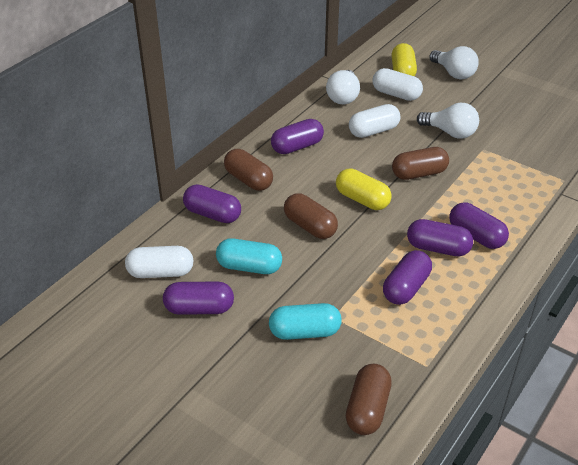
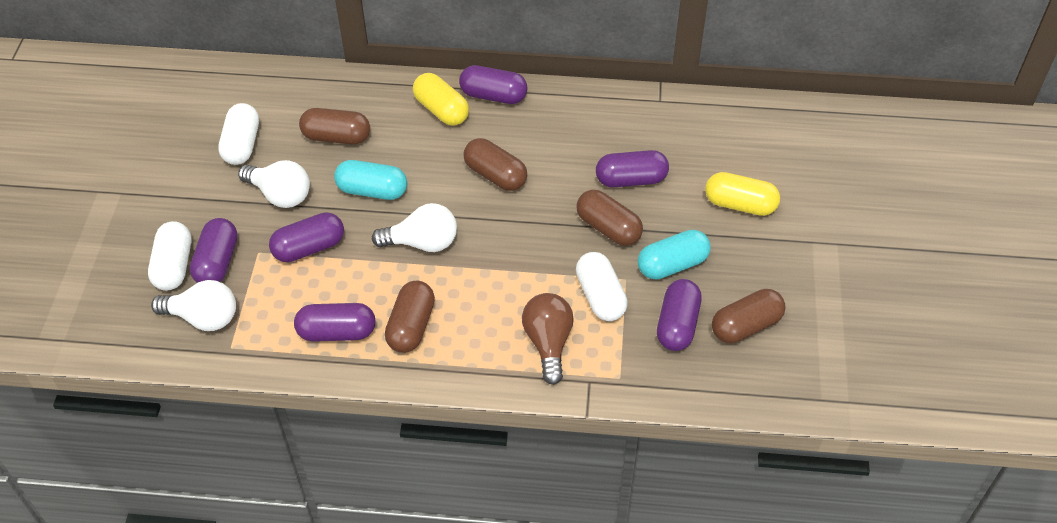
brown capsule: 4 -> 5
brown light bulb: 0 -> 1

